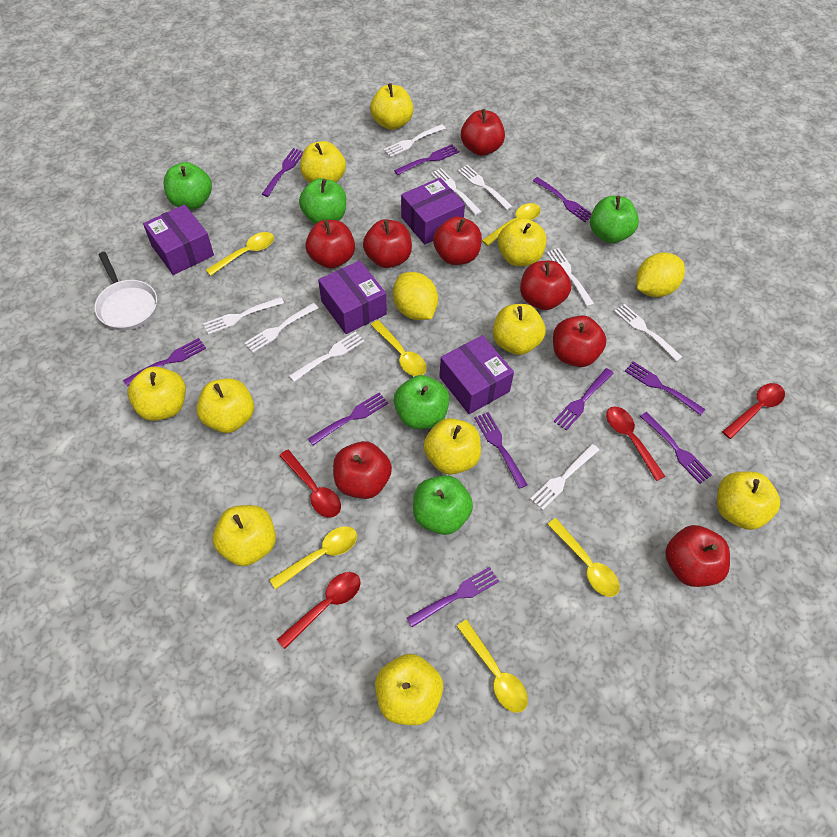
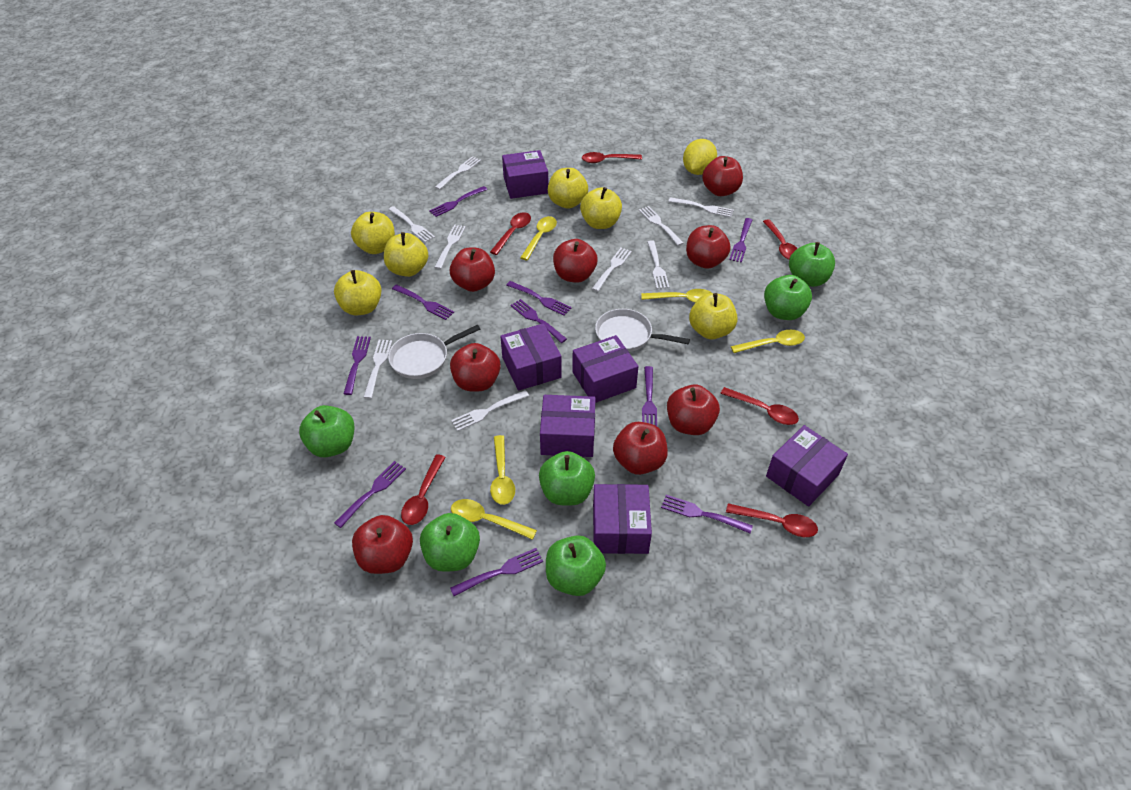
green apple: 5 -> 6
purple box: 4 -> 6
red spoon: 4 -> 6
white pan: 1 -> 2
yellow apple: 10 -> 6
yellow lemon: 2 -> 1
yellow spoon: 6 -> 5

